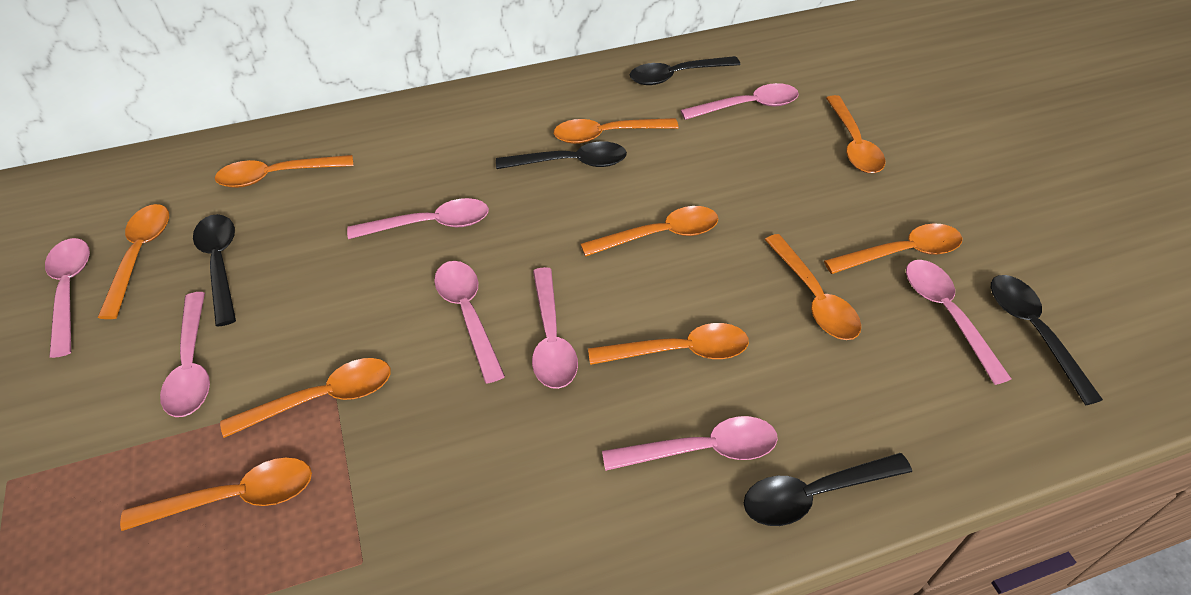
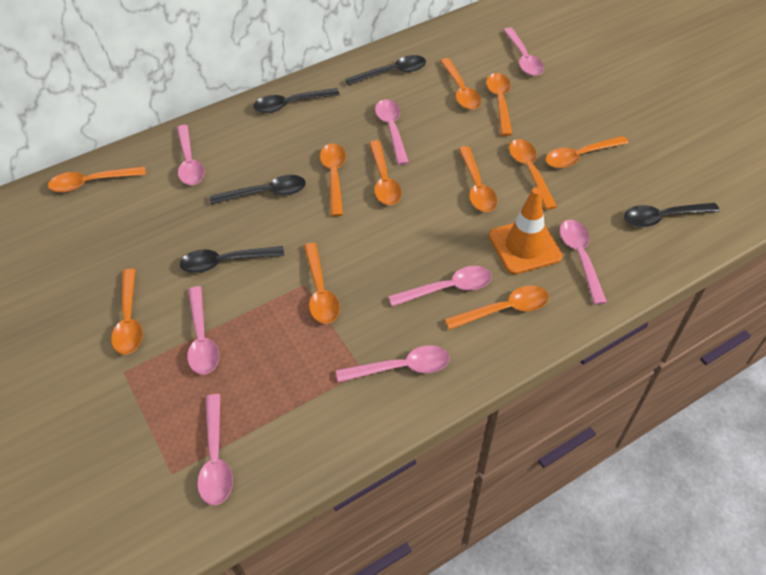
orange spoon: 10 -> 11
orange traffic cone: 0 -> 1

